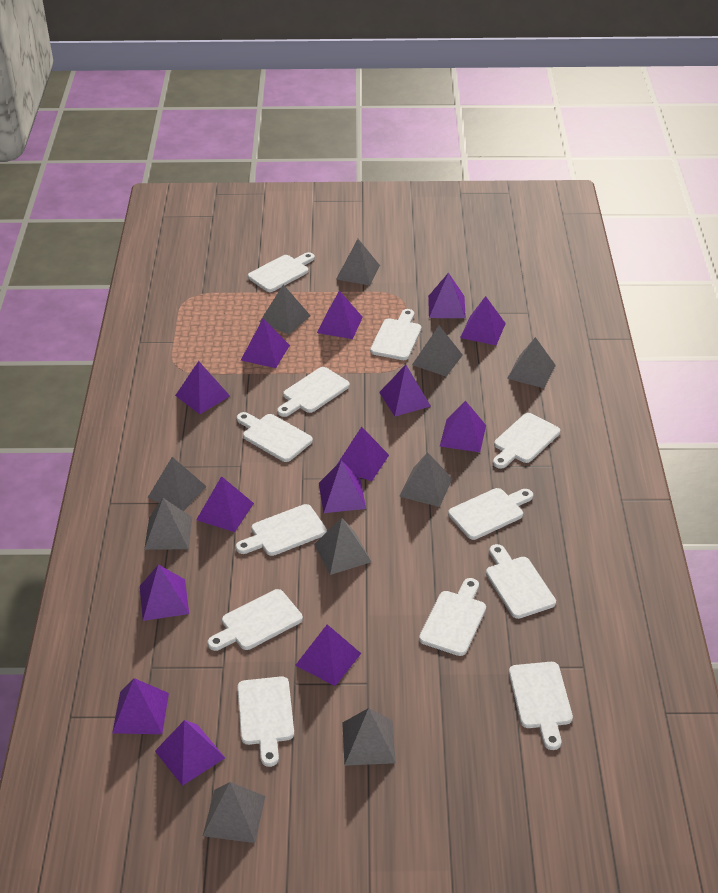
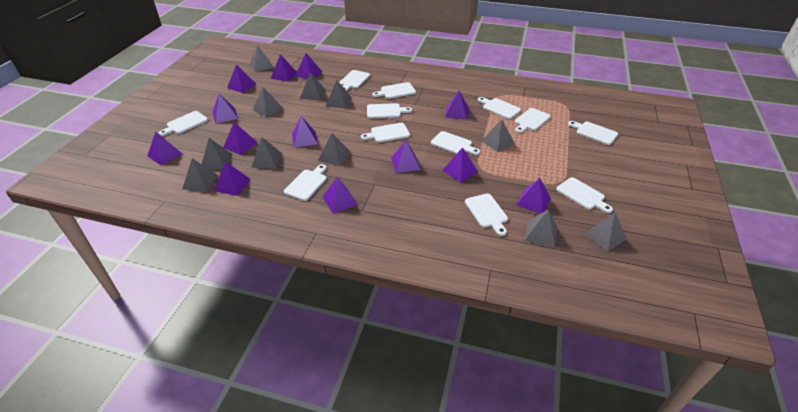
grey pyramid: 10 -> 11
purple pyramid: 14 -> 13

